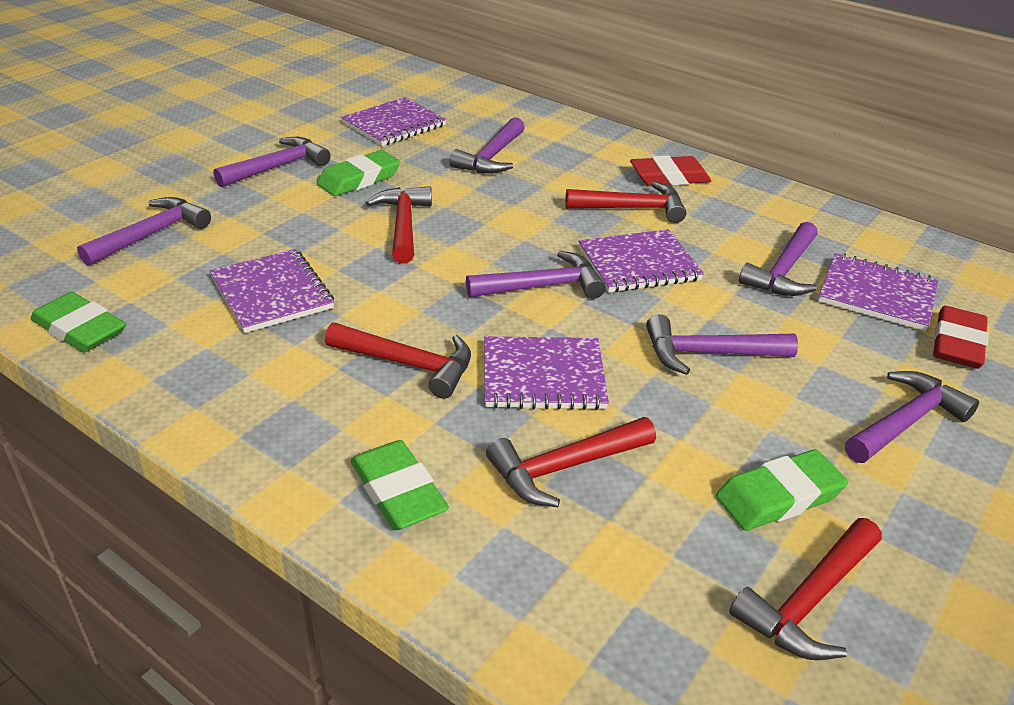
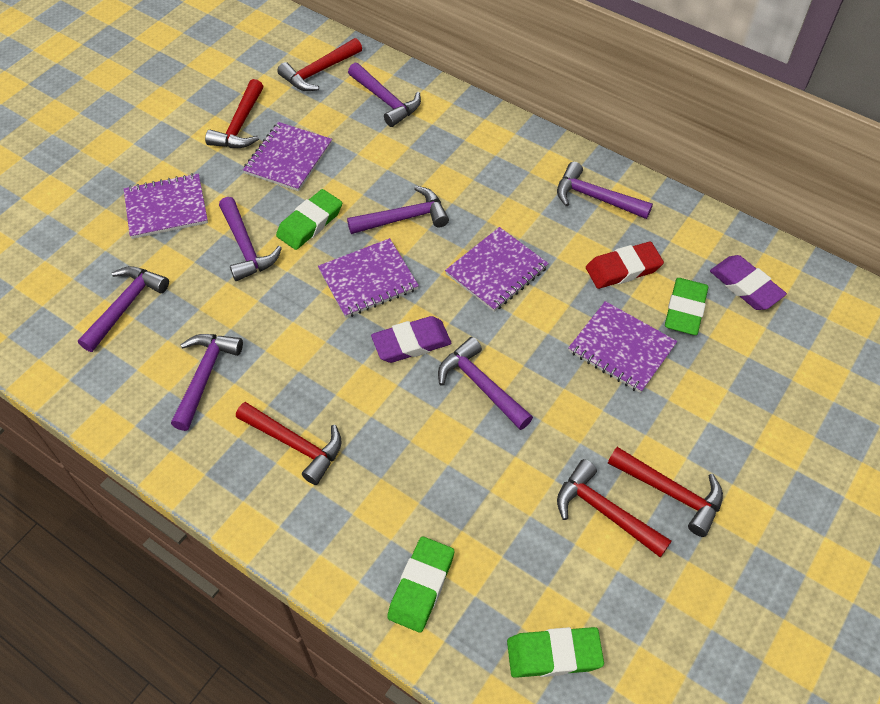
purple eraser: 0 -> 2
red eraser: 2 -> 1

